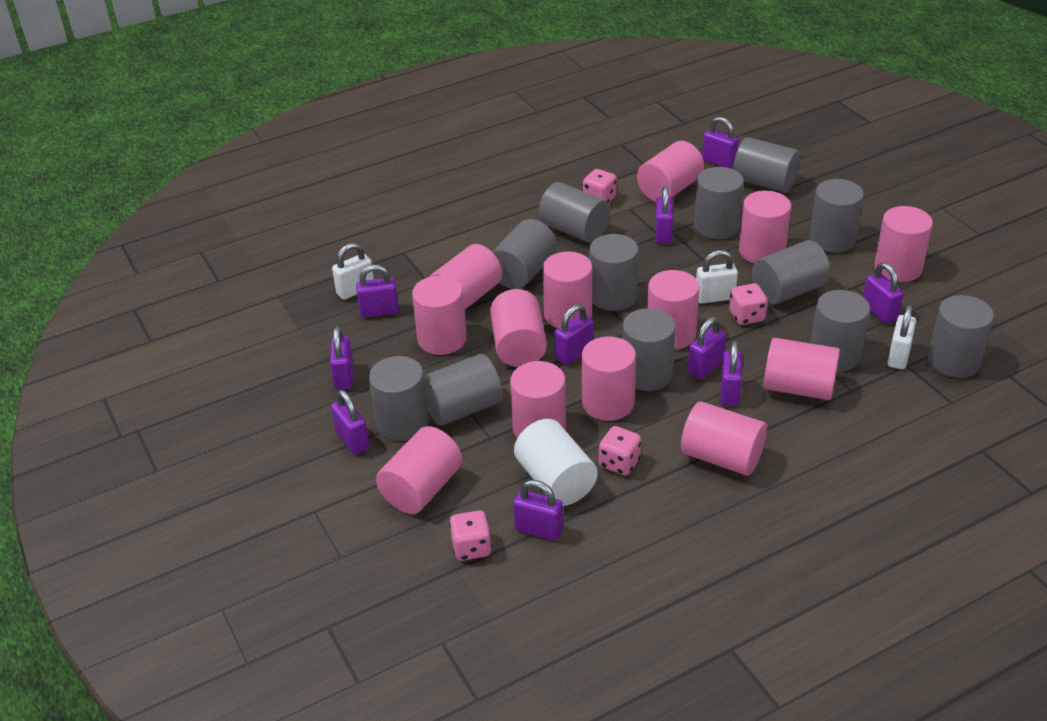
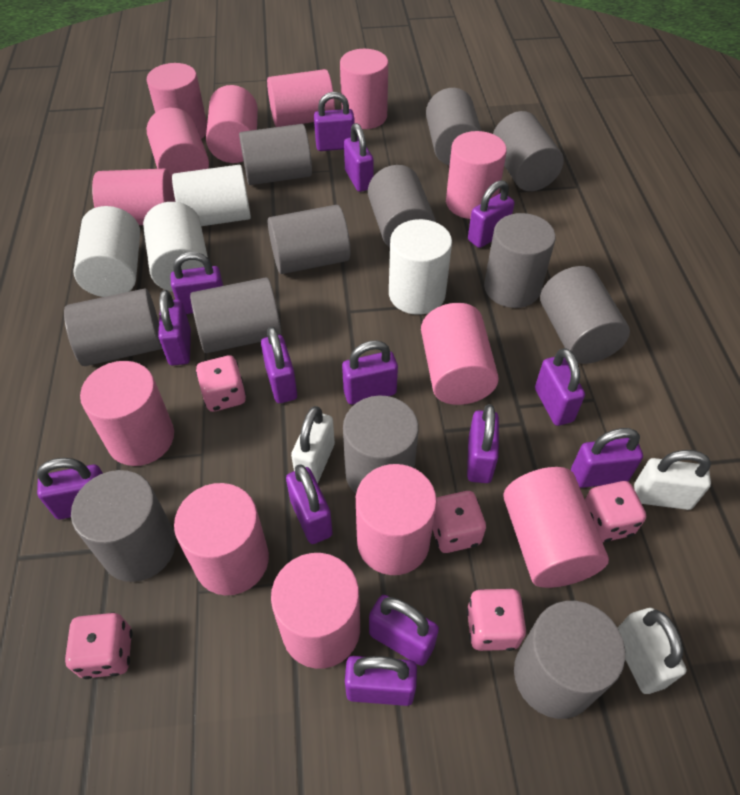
pink dice: 4 -> 5
purple padlock: 10 -> 14
white cylinder: 1 -> 4

